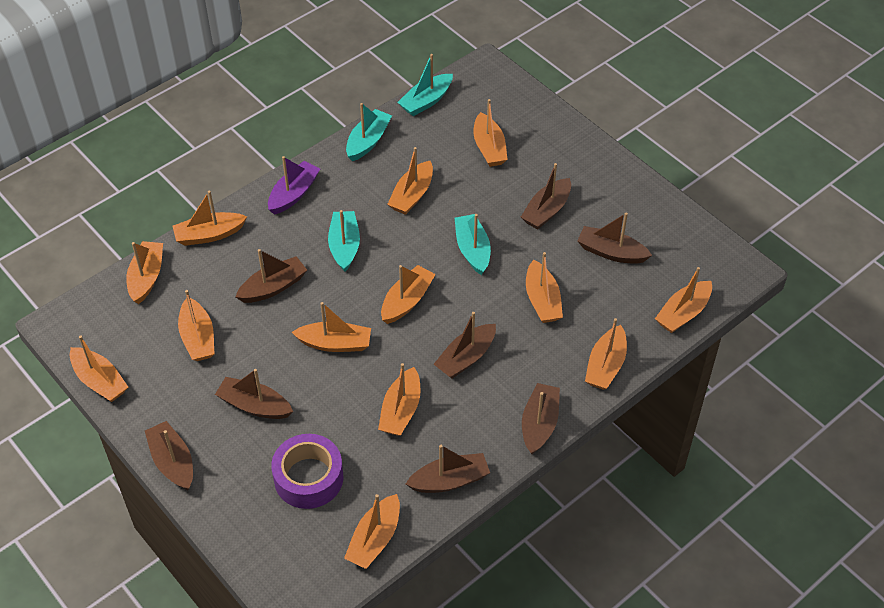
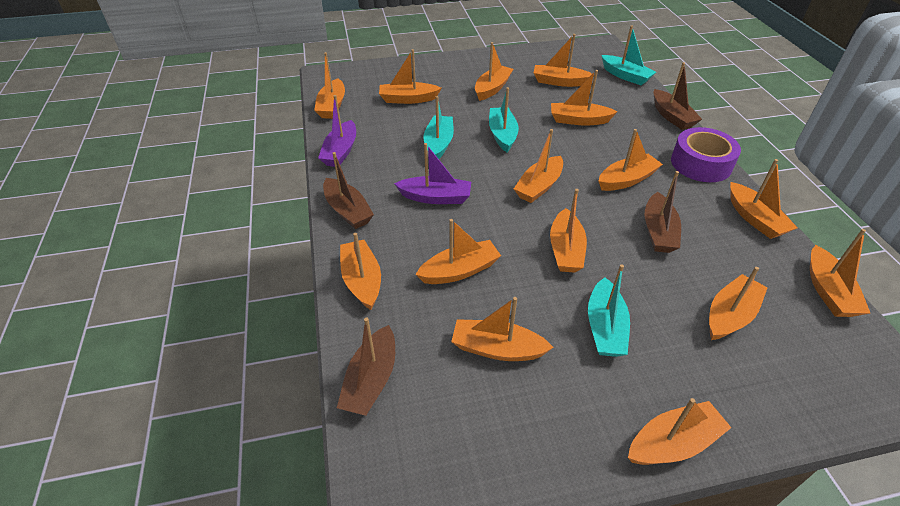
brown boat: 8 -> 4
orange boat: 13 -> 15
purple boat: 1 -> 2

